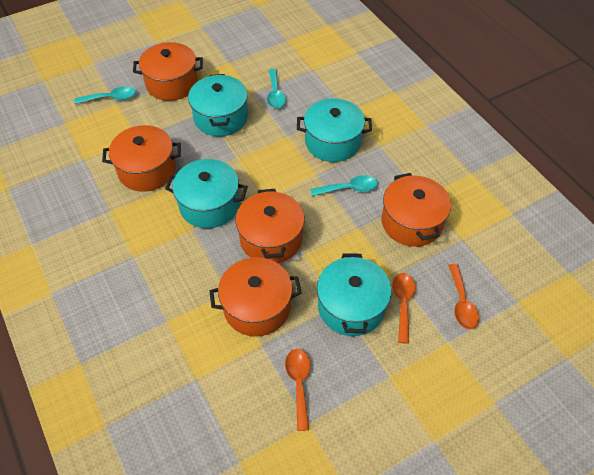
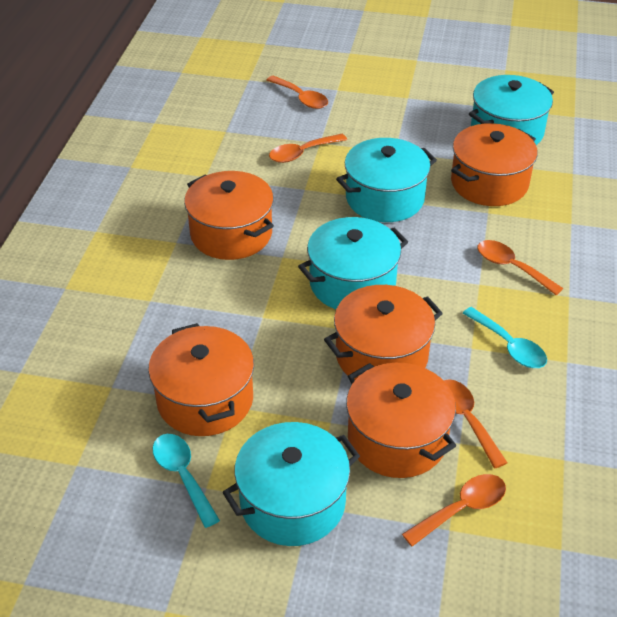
orange spoon: 3 -> 5
turquoise spoon: 3 -> 2

